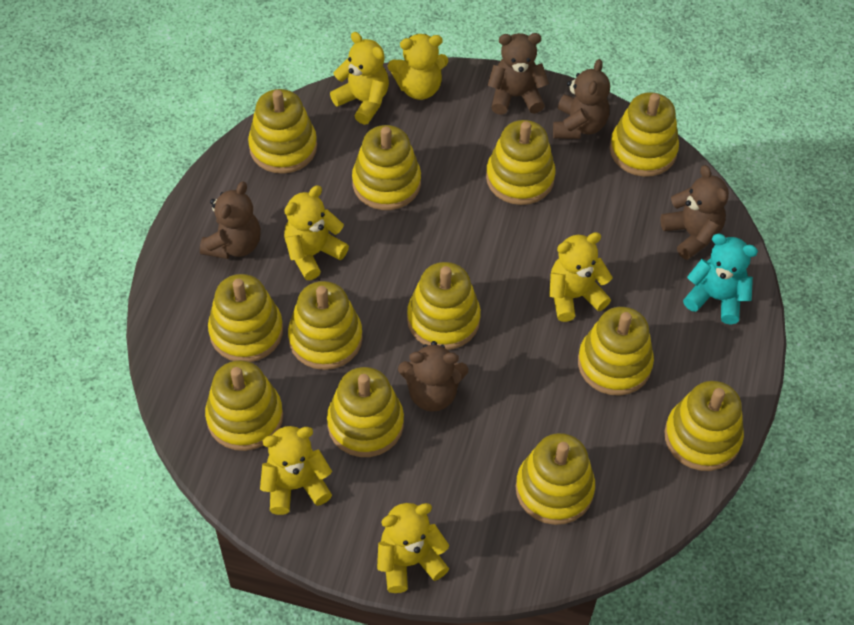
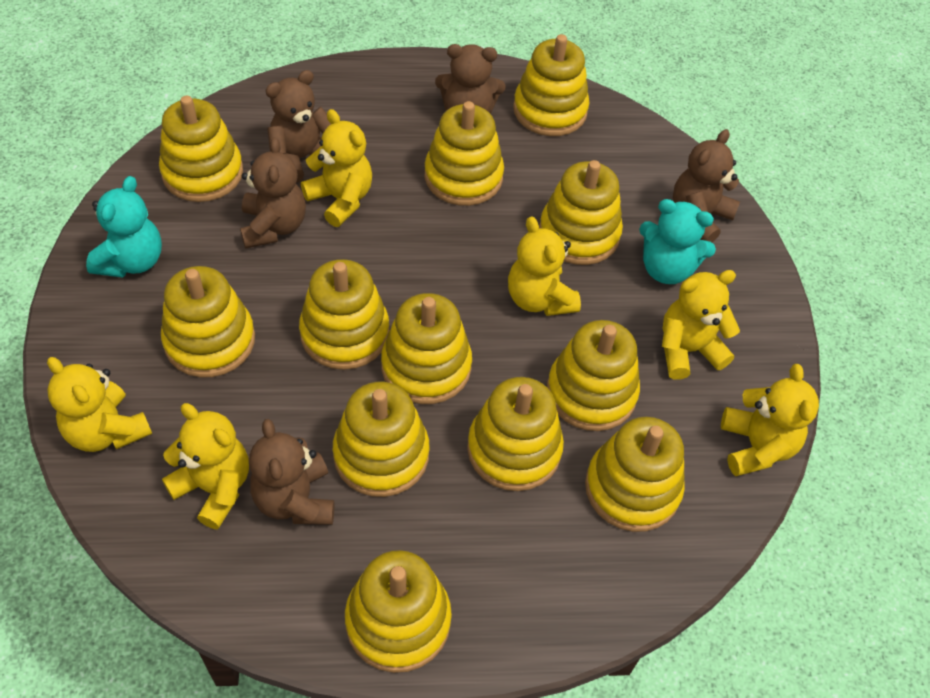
turquoise teddy bear: 1 -> 2

